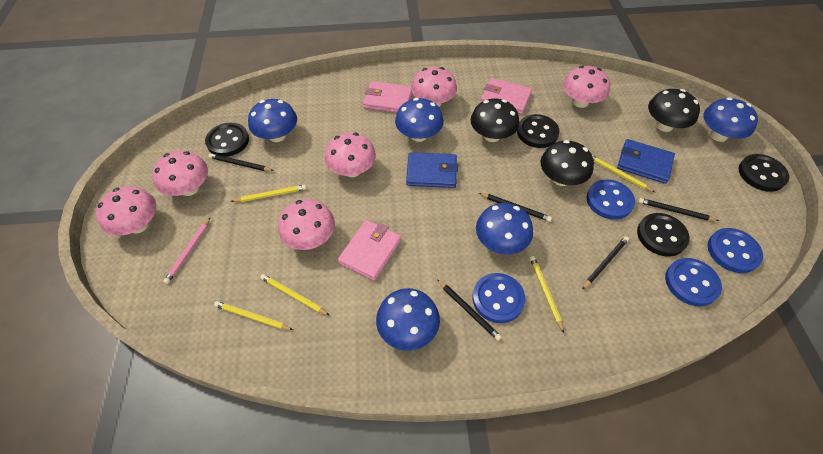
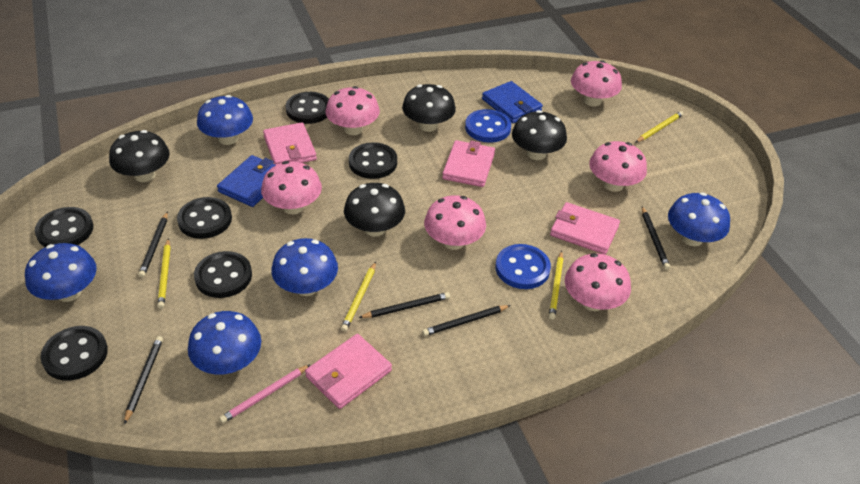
black button: 4 -> 6
black mushroom: 3 -> 4
blue button: 4 -> 2
pink wallet: 3 -> 4
yellow pencil: 5 -> 4

